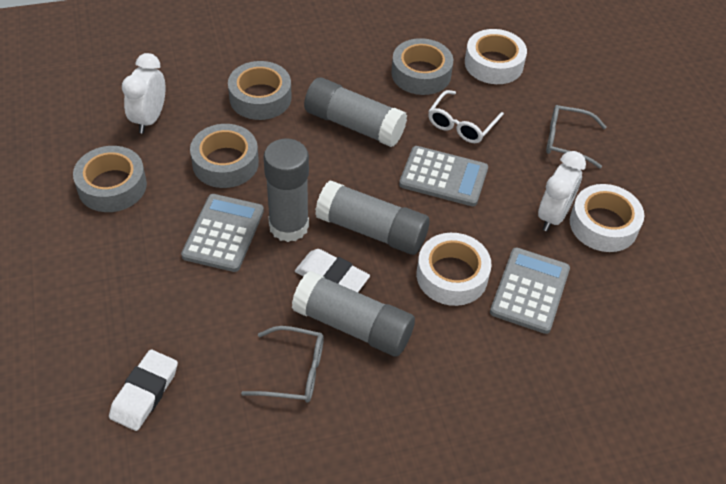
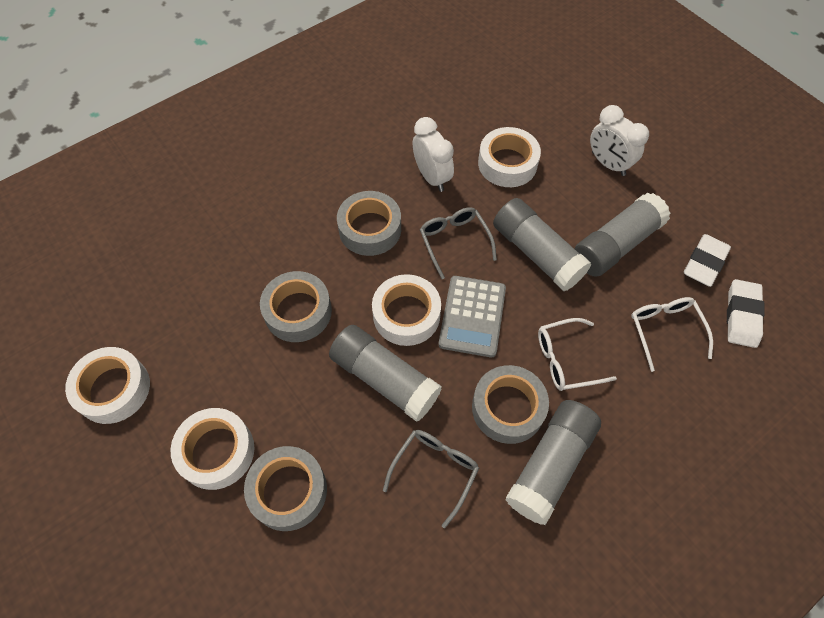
grey calculator: 3 -> 1
white glasses: 1 -> 2
white tape: 3 -> 4

